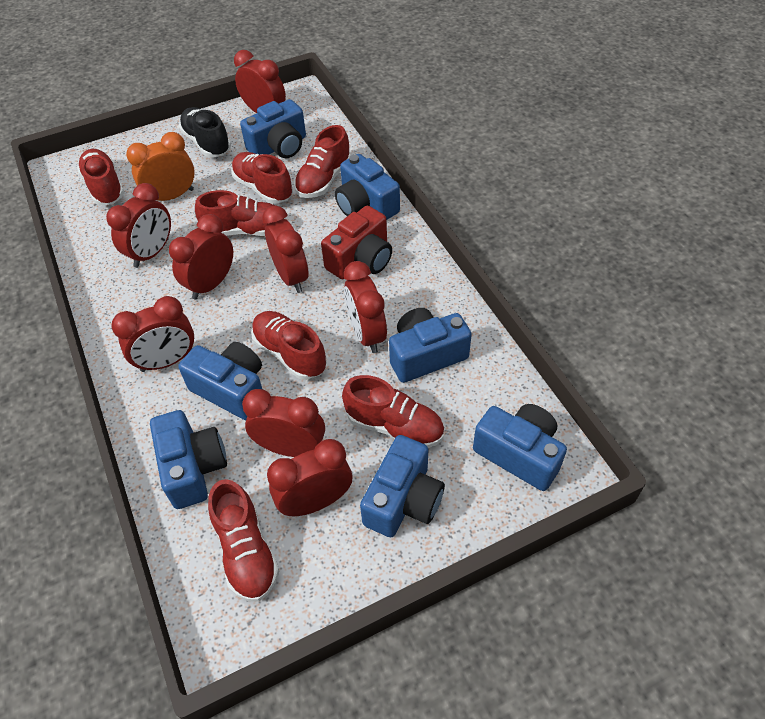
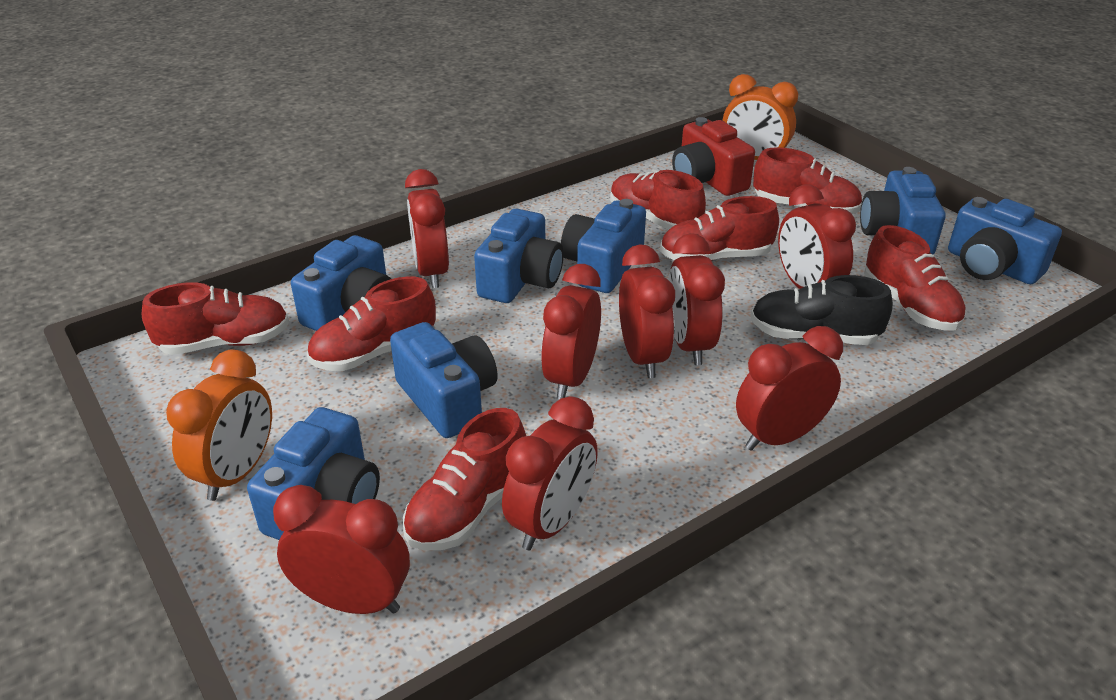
orange clock: 1 -> 2

